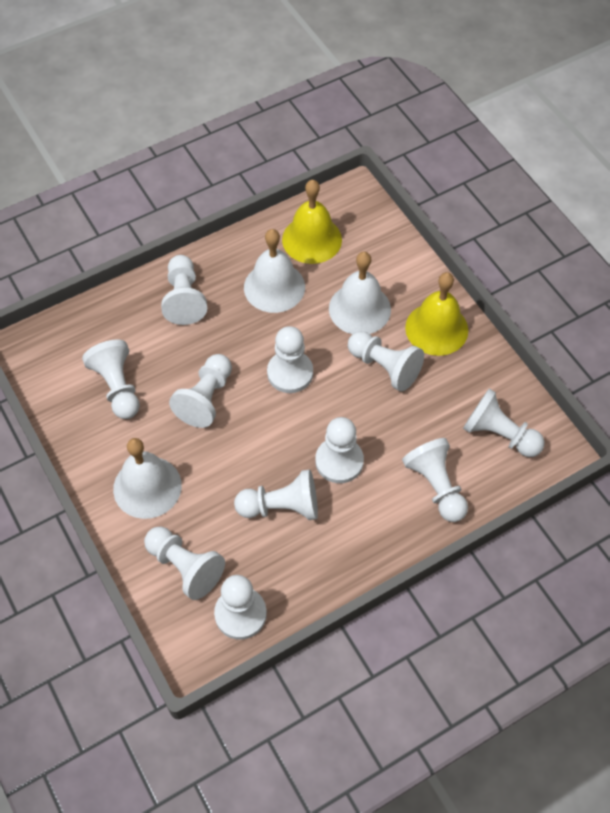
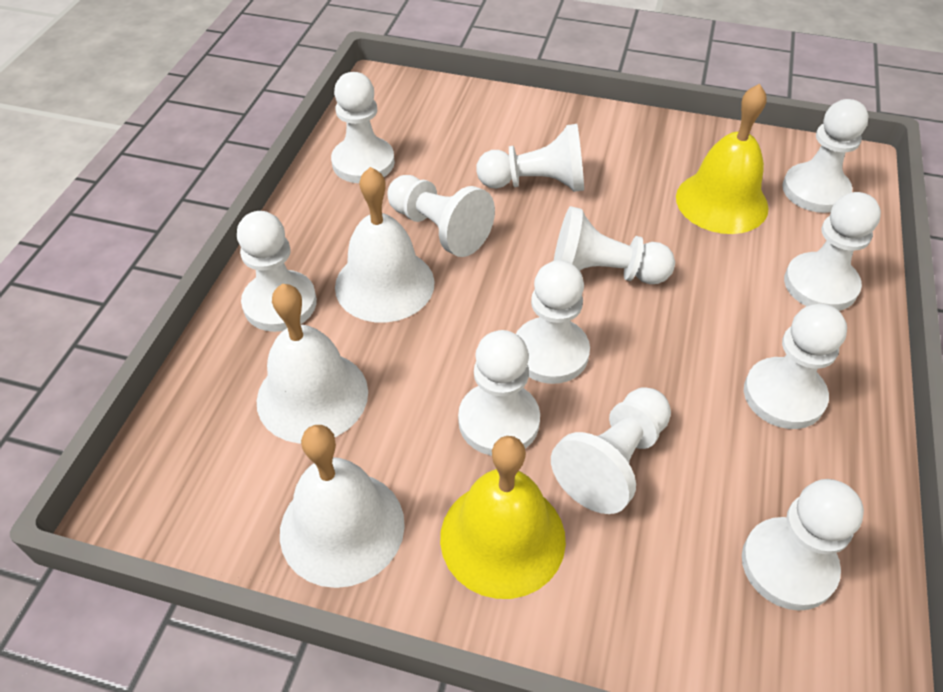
white pawn: 11 -> 12

